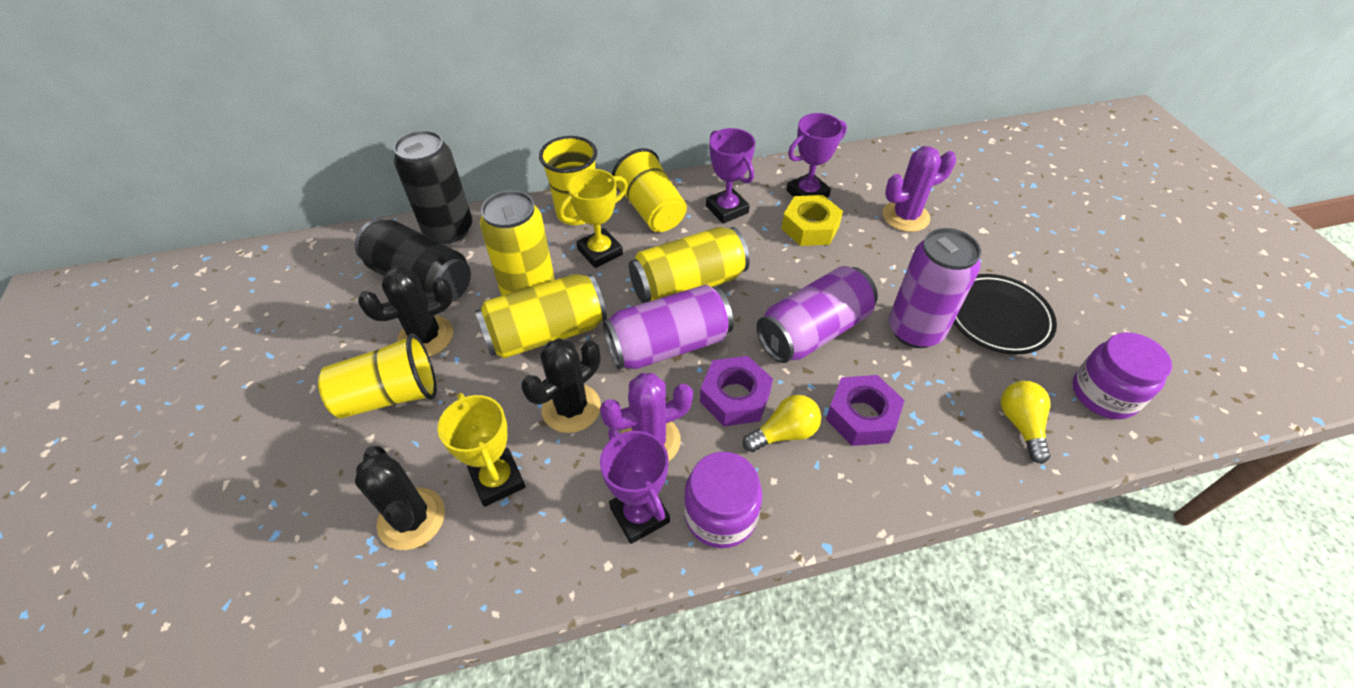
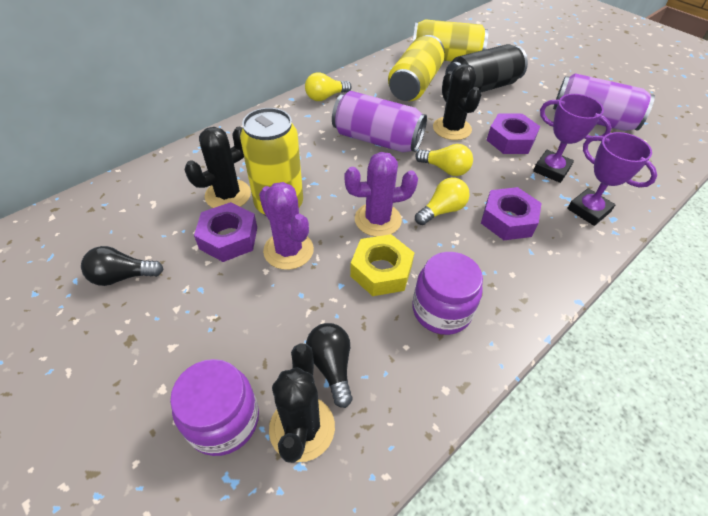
black can: 2 -> 1
black light bulb: 0 -> 2
black plate: 1 -> 0
purple can: 3 -> 2
purple nut: 2 -> 3
purple trophy: 3 -> 2
yellow cup: 3 -> 0
yellow light bulb: 2 -> 3
yellow trophy: 2 -> 0

